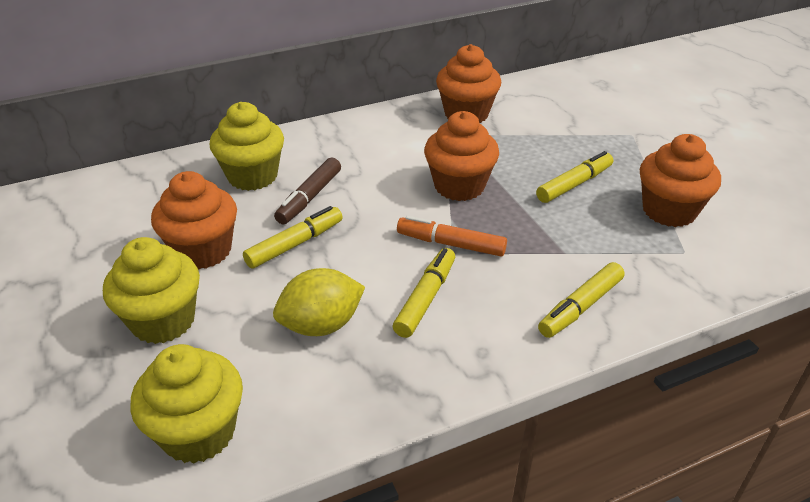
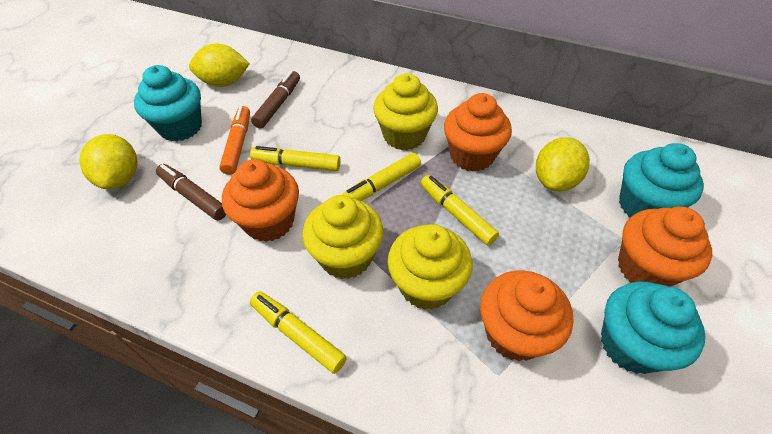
brown marker: 1 -> 2
turquoise cupcake: 0 -> 3
yellow lemon: 1 -> 3

